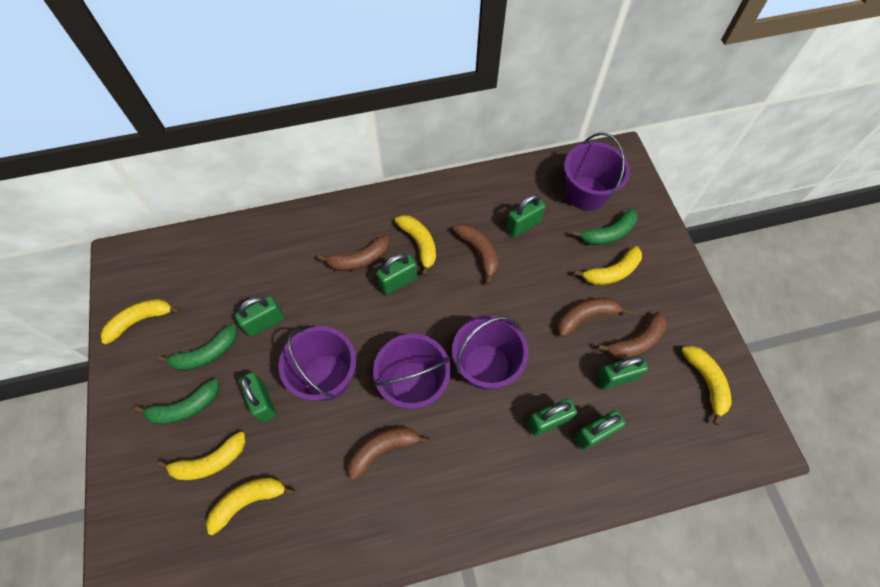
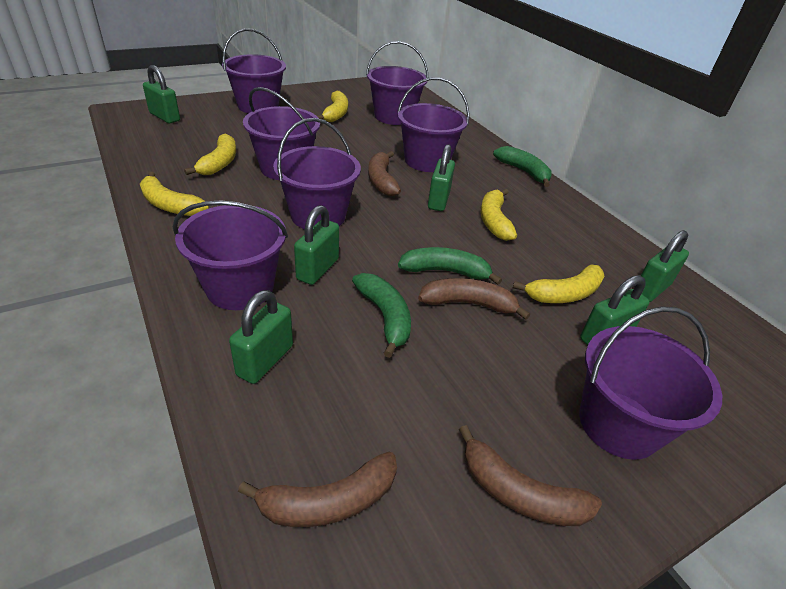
brown banana: 5 -> 4
green padlock: 7 -> 6
purple bucket: 4 -> 7
yellow banana: 6 -> 5

